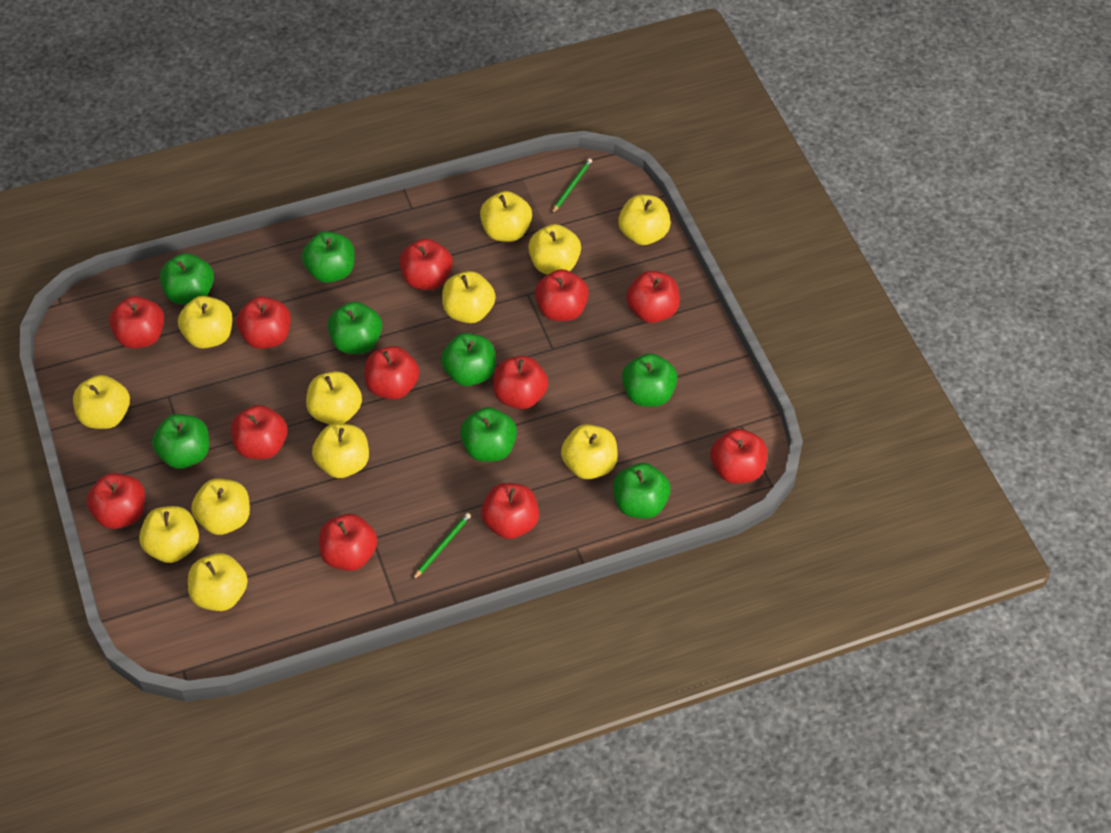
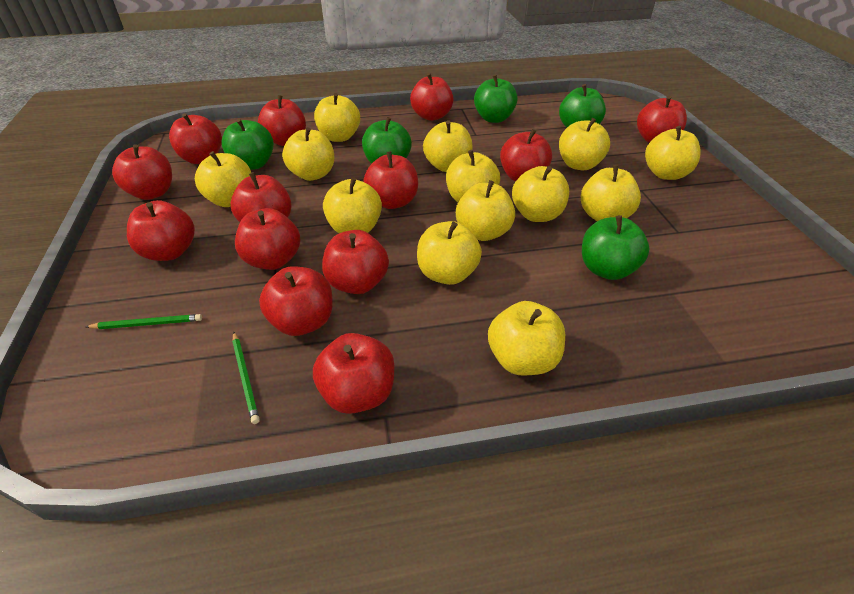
green apple: 8 -> 5
red apple: 12 -> 13
yellow apple: 12 -> 13

